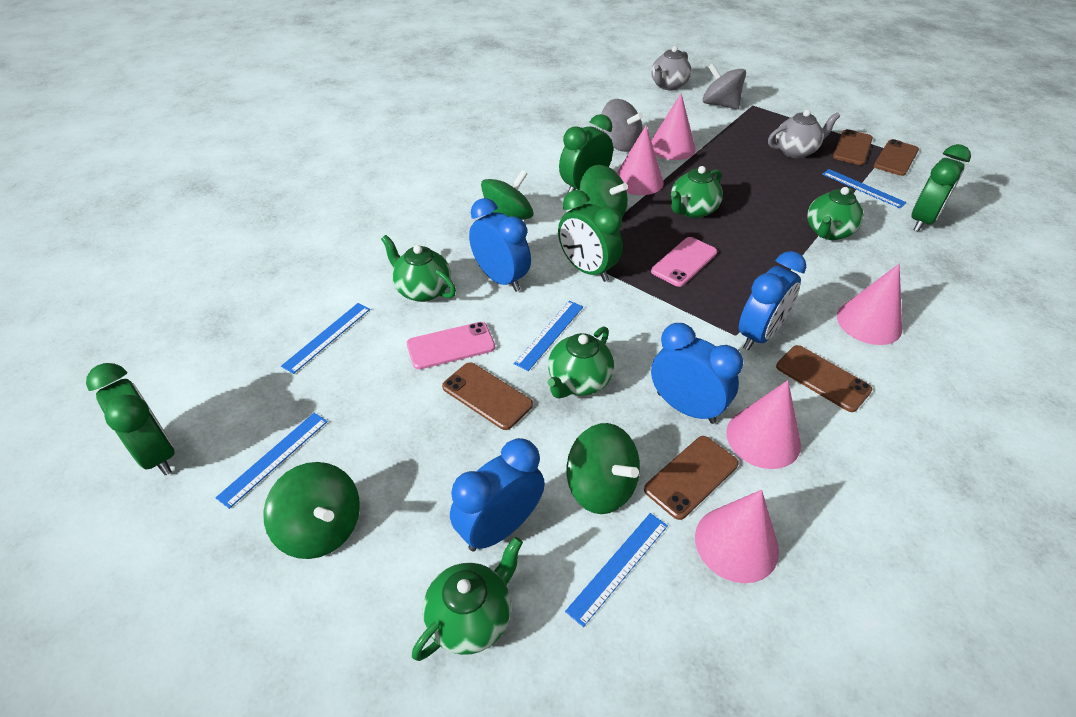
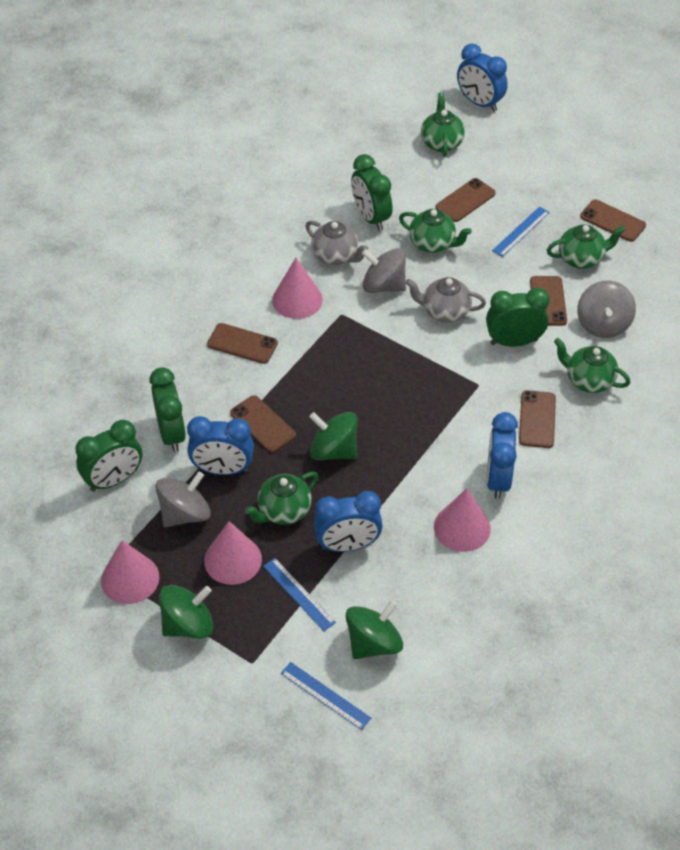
blue ruler: 5 -> 3
brown phone: 5 -> 6
green spinning top: 4 -> 3
grey spinning top: 2 -> 3
pink cone: 5 -> 4
pink phone: 2 -> 0

